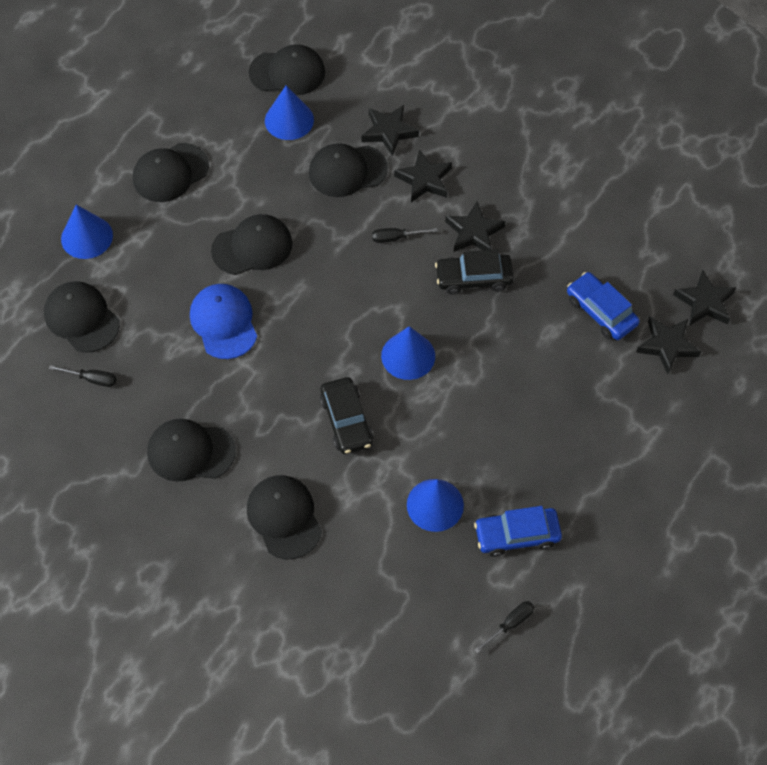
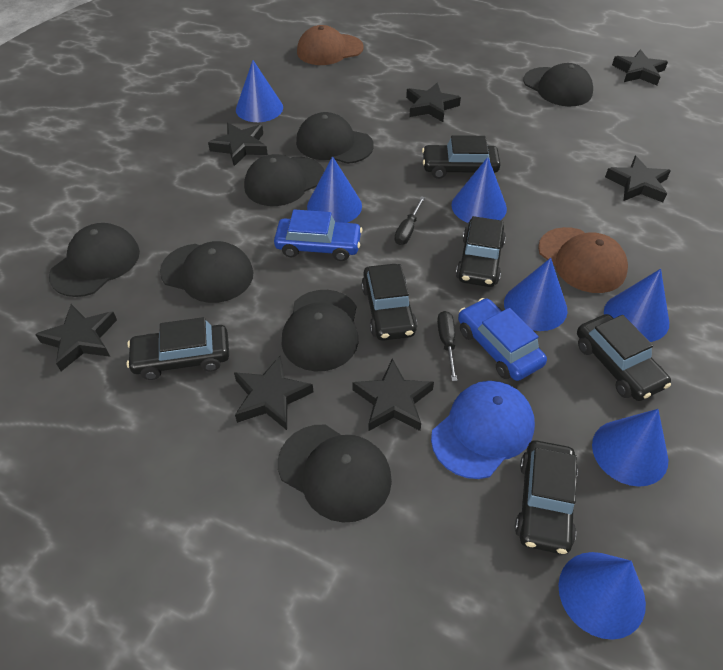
black car: 2 -> 6
black screwdriver: 3 -> 2
black star: 5 -> 7
blue cone: 4 -> 7
brown cap: 0 -> 2

